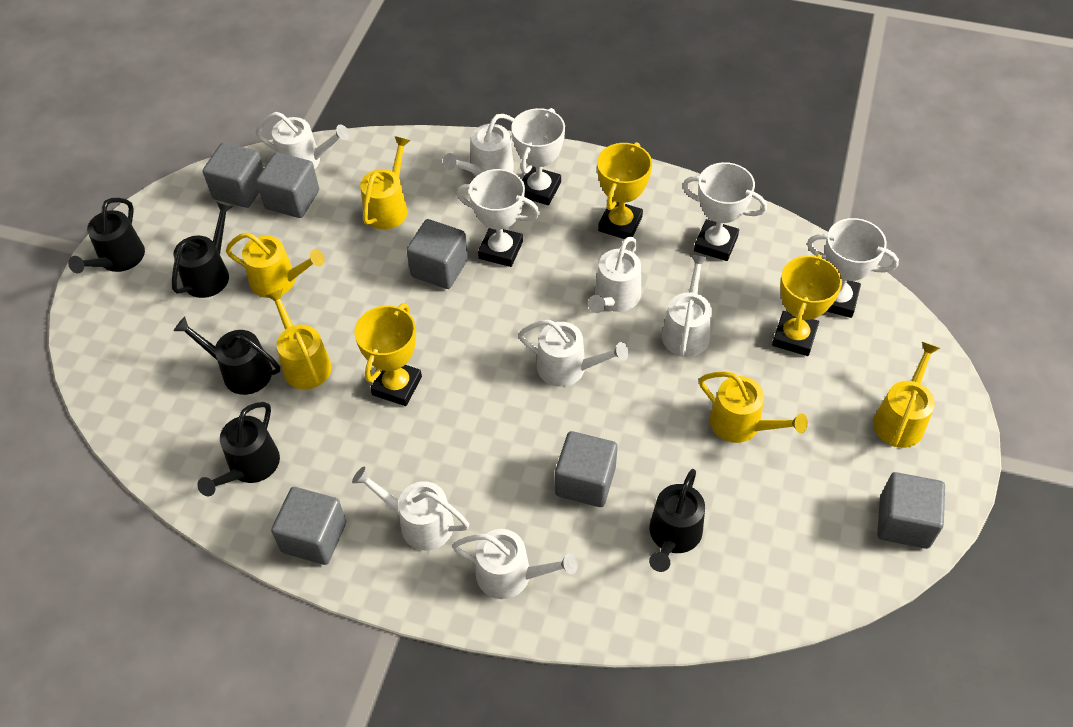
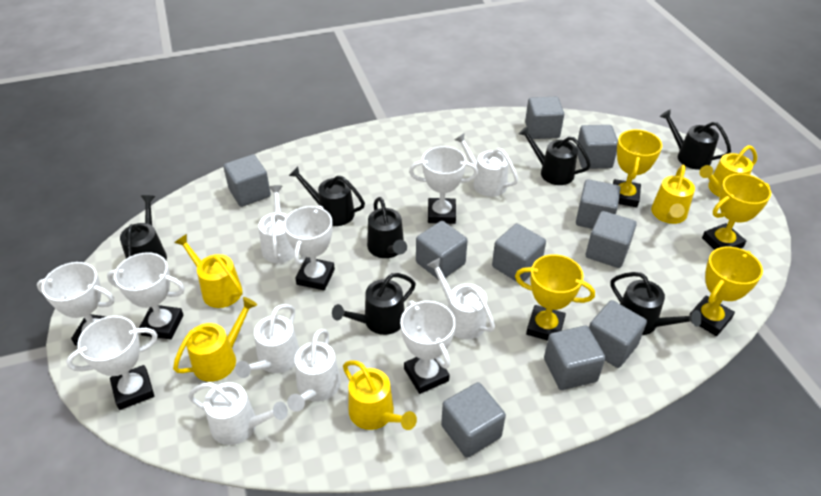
black watering can: 5 -> 7
grey cube: 6 -> 10
white trophy: 4 -> 6
white watering can: 7 -> 6
yellow trophy: 3 -> 4

